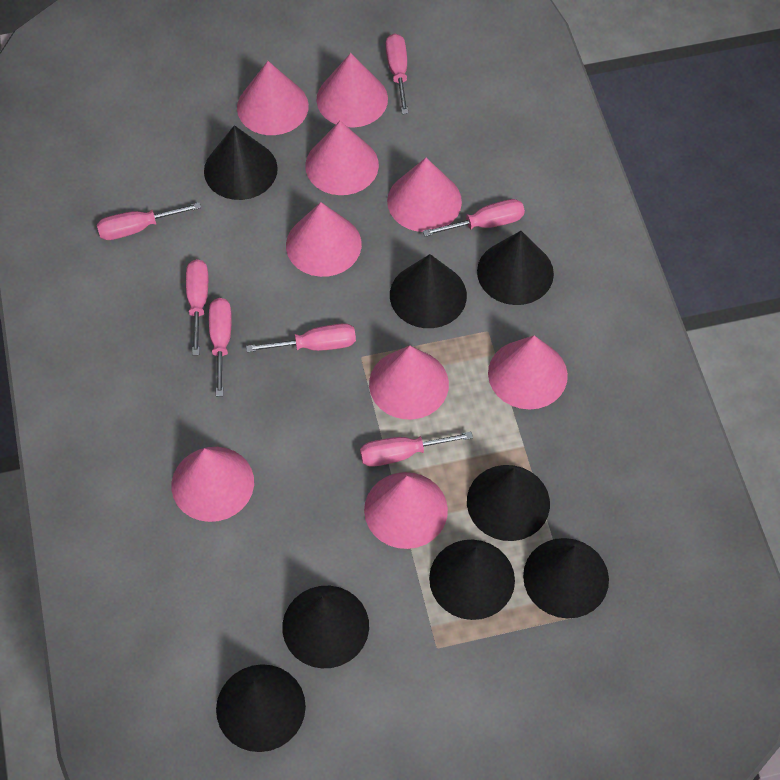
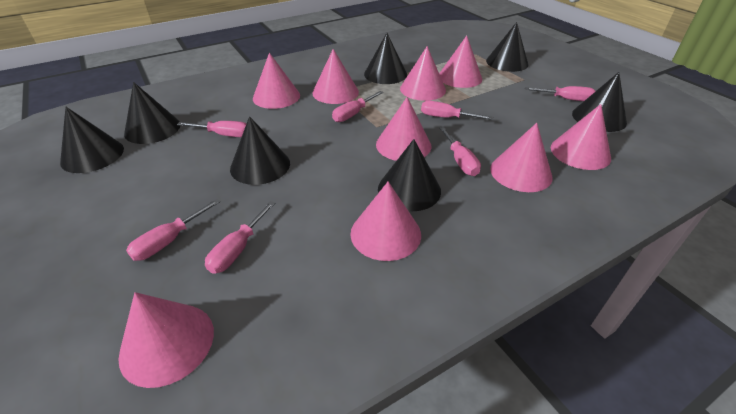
black cone: 8 -> 7

